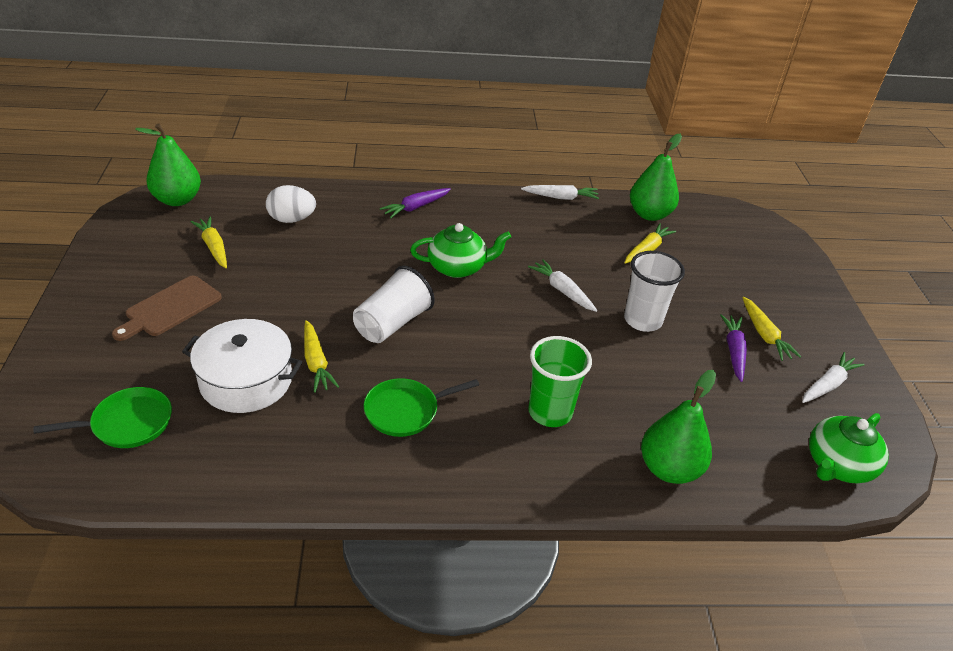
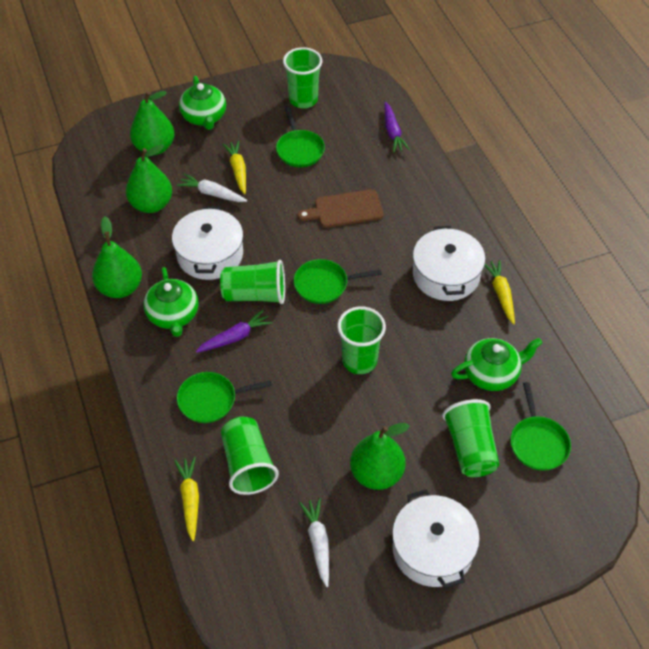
green cup: 1 -> 5
green pan: 2 -> 4
green pear: 3 -> 4
green teapot: 2 -> 3
white carrot: 3 -> 2
white cup: 2 -> 0
white egg: 1 -> 0
white pot: 1 -> 3
yellow carrot: 4 -> 3

